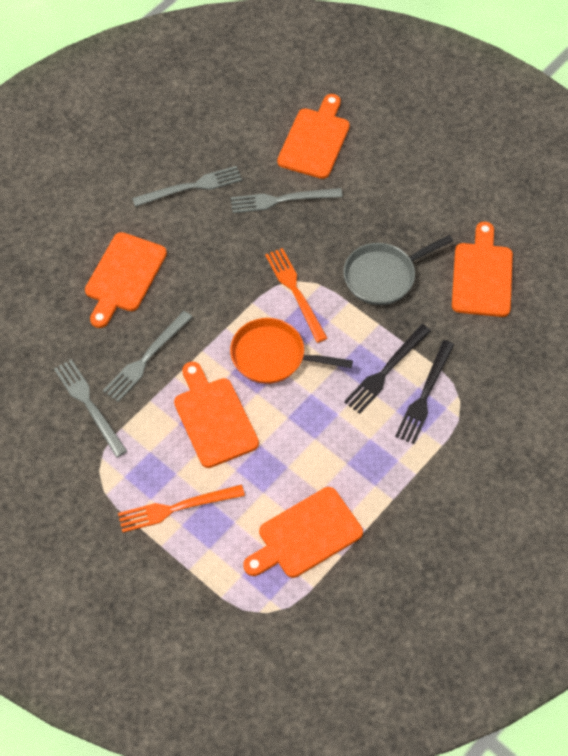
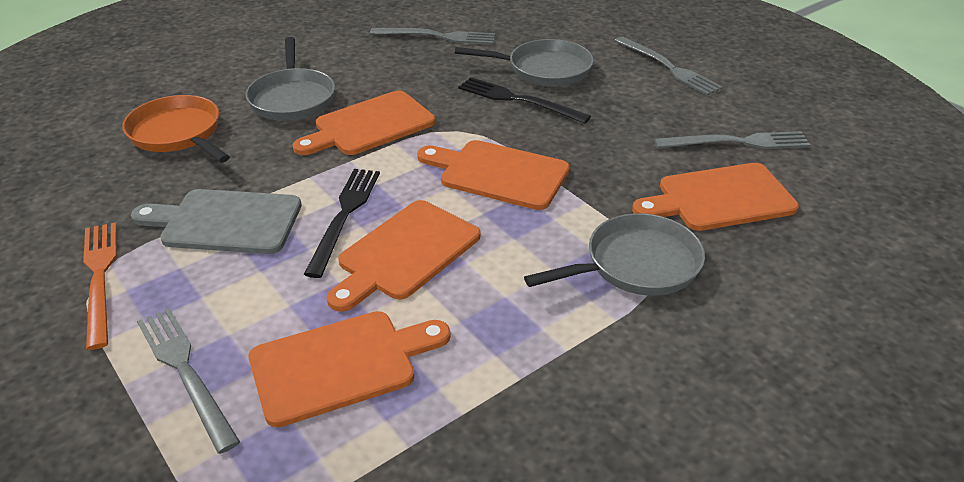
grey cutting board: 0 -> 1
grey pan: 1 -> 3
orange fork: 2 -> 1

